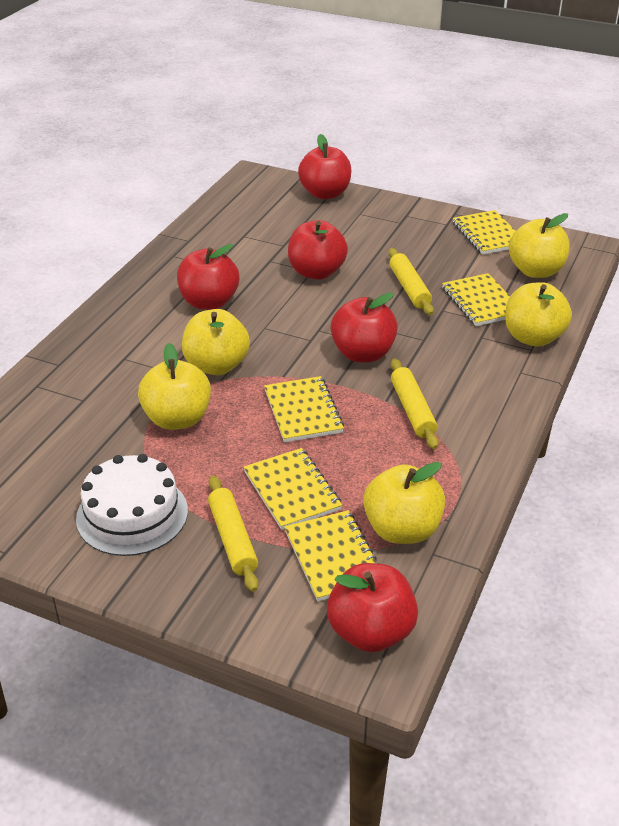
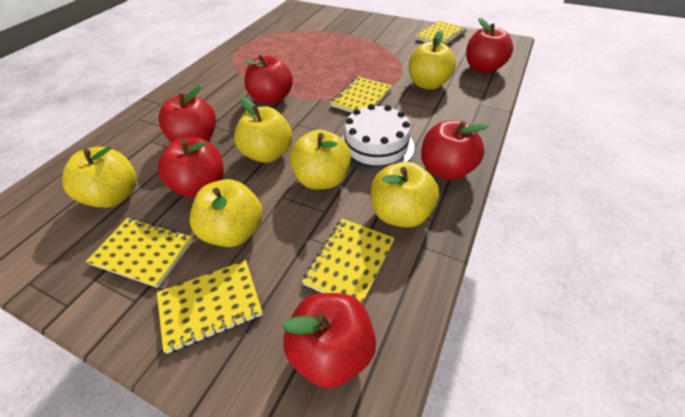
red apple: 5 -> 6
yellow apple: 5 -> 6
yellow rolling pin: 3 -> 0

